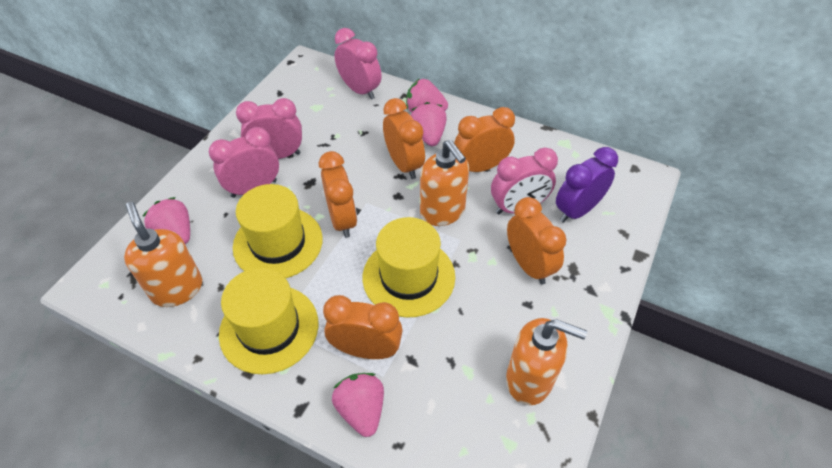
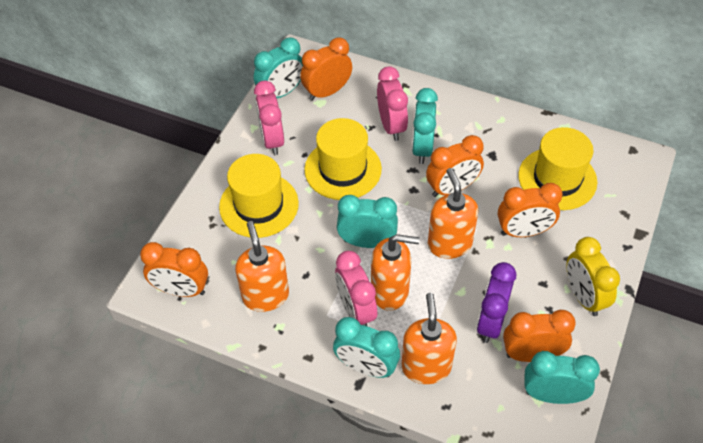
orange soap dispenser: 3 -> 4
pink clock: 4 -> 3
pink strawberry: 4 -> 0
turquoise clock: 0 -> 5
yellow clock: 0 -> 1

